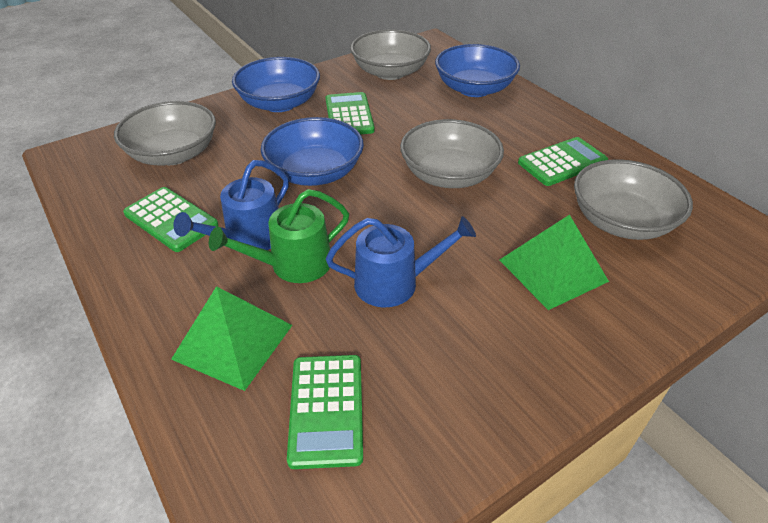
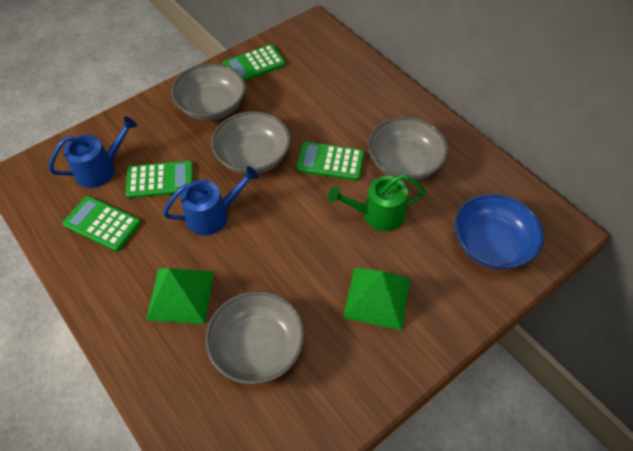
blue bowl: 3 -> 1

